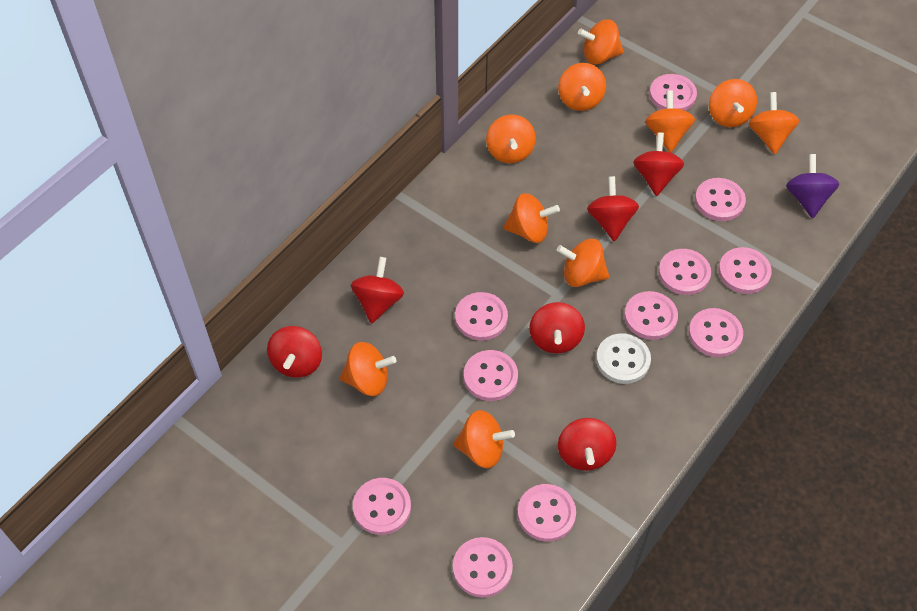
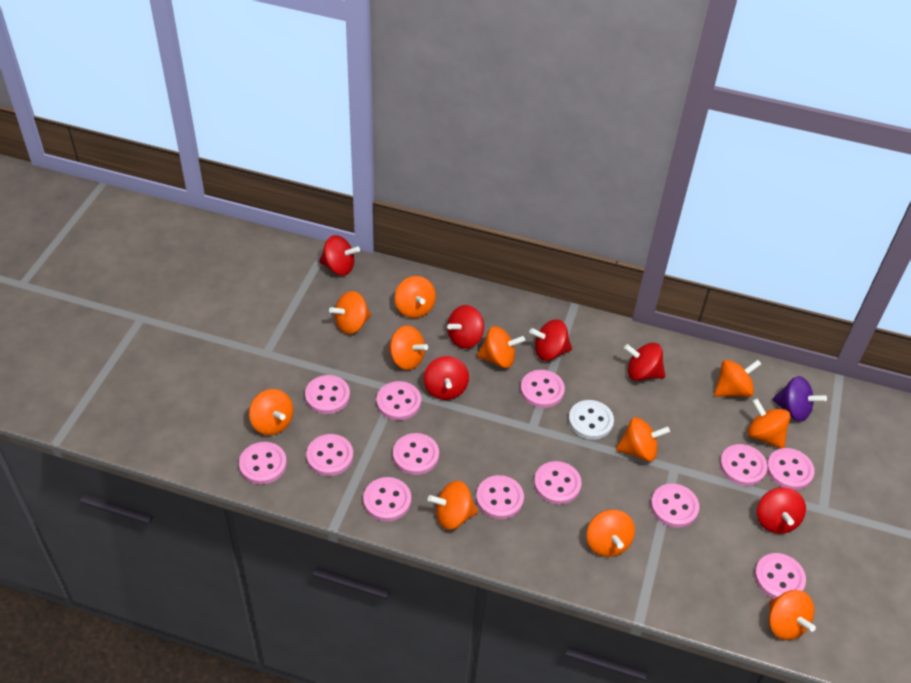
orange spinning top: 10 -> 11
pink button: 11 -> 13

